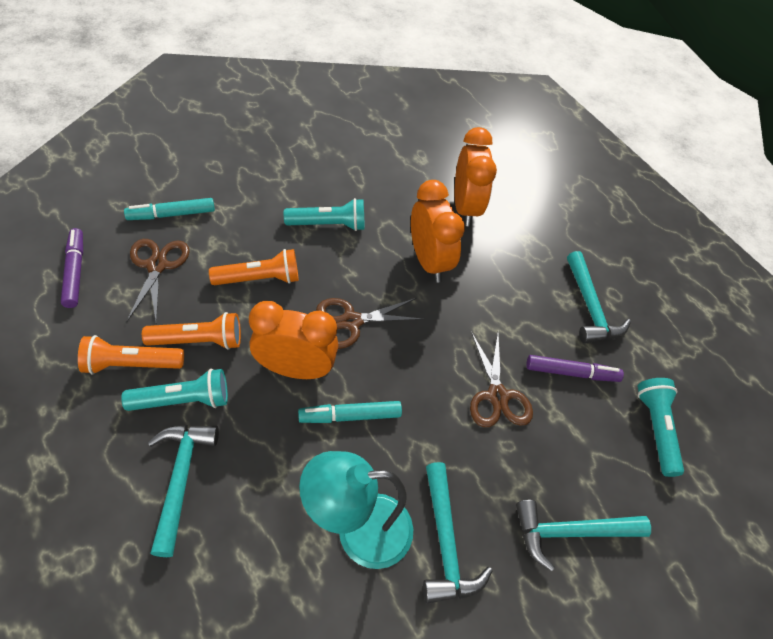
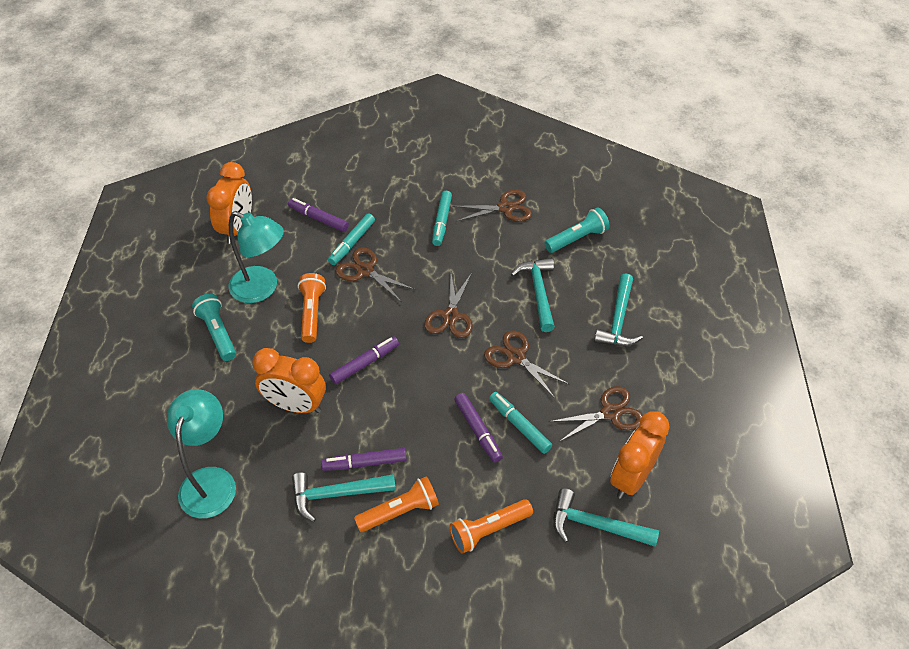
brown scissors: 3 -> 5
purple marker: 2 -> 4
turquoise flashlight: 3 -> 2
turquoise lamp: 1 -> 2
turquoise marker: 2 -> 3

